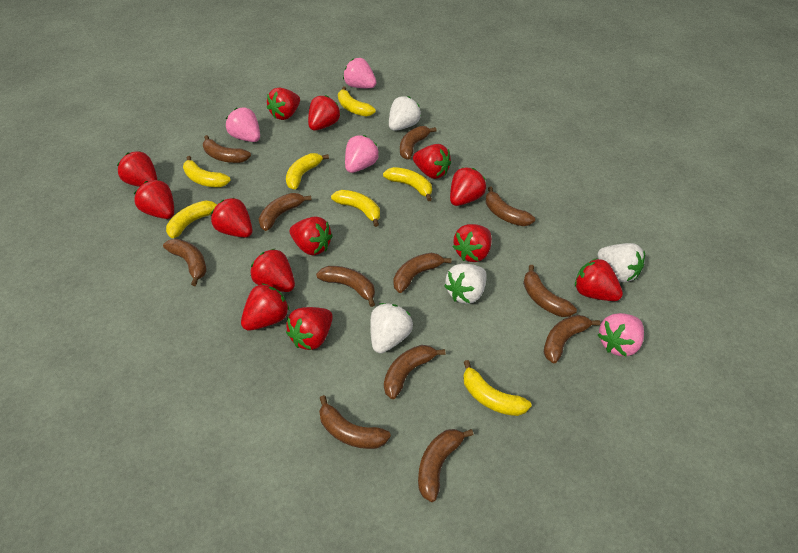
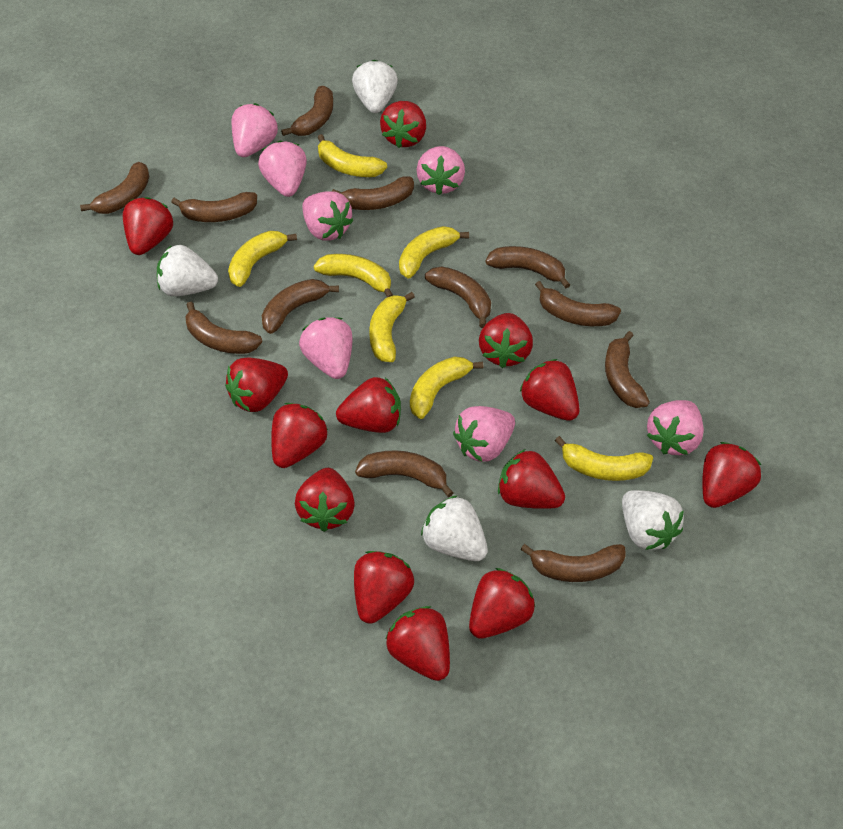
pink strawberry: 4 -> 7

